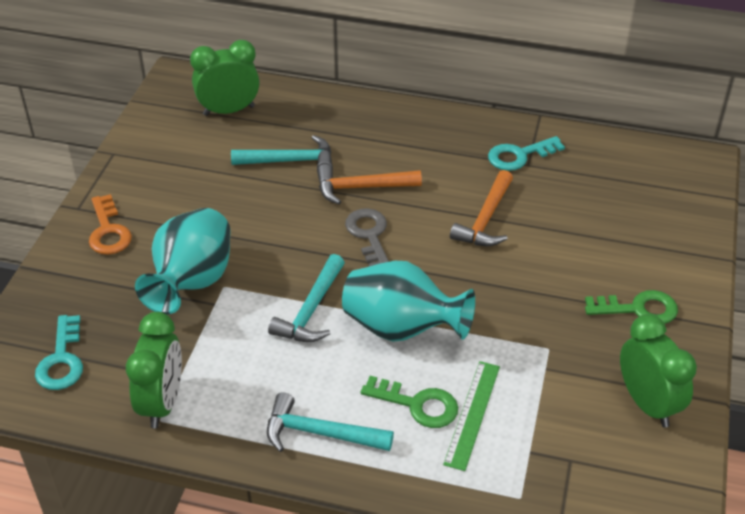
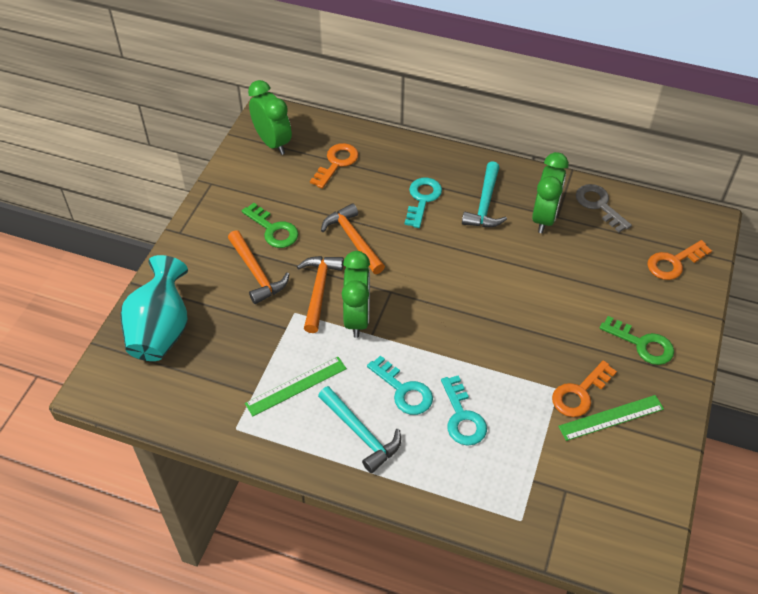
green ruler: 1 -> 2
orange hammer: 2 -> 3
orange key: 1 -> 3
turquoise hammer: 3 -> 2
turquoise key: 2 -> 3
turquoise vase: 2 -> 1

